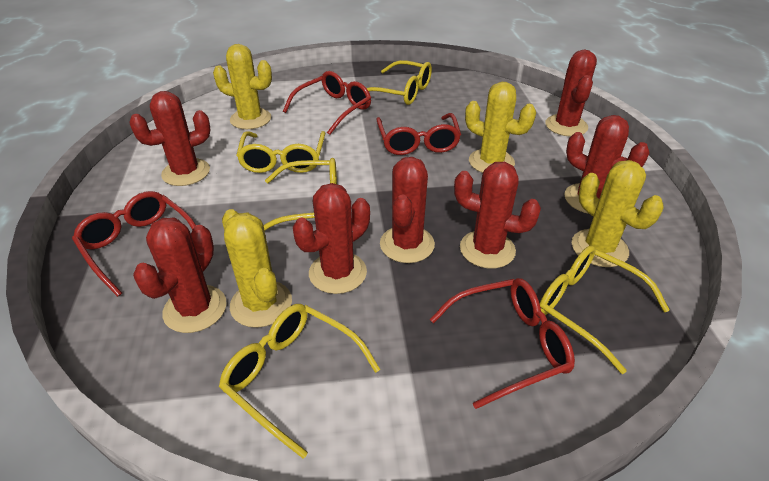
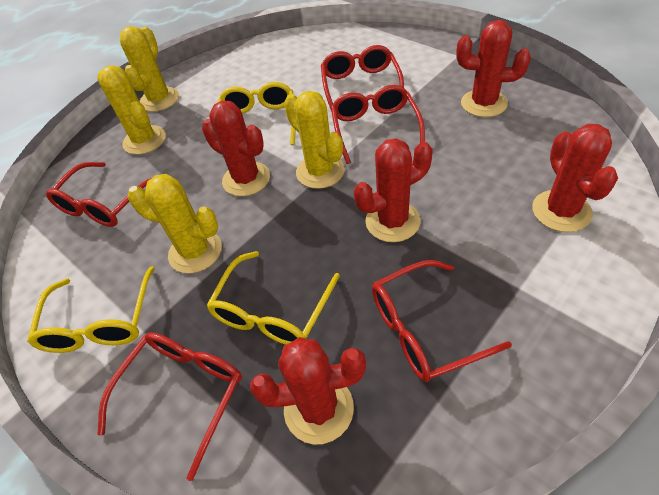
red cactus: 7 -> 5
red glasses: 4 -> 5
yellow glasses: 5 -> 3

